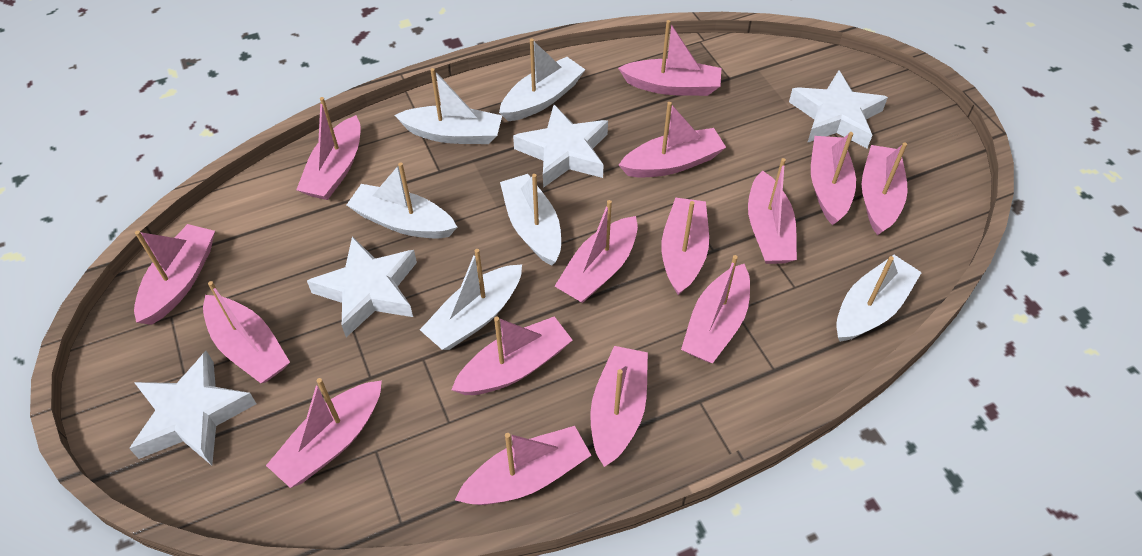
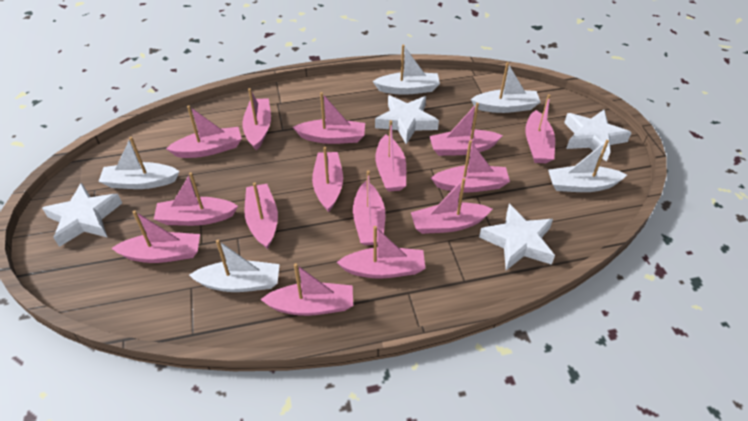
white boat: 6 -> 5

